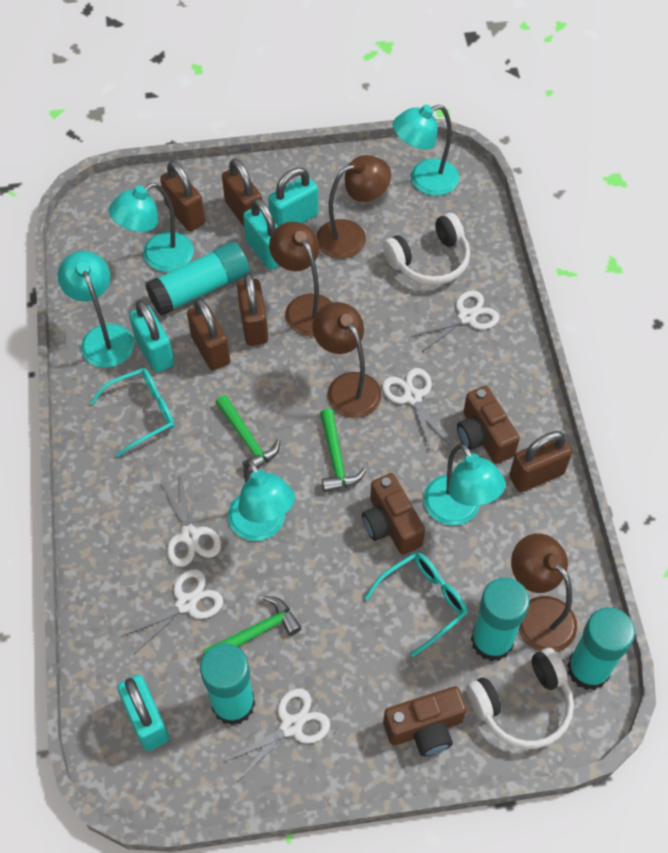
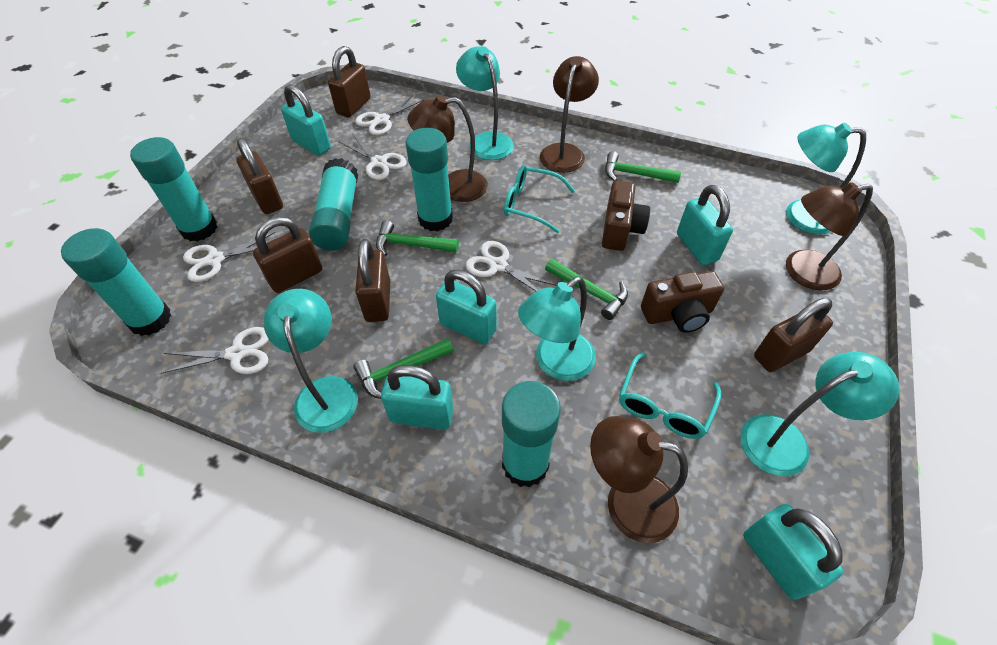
brown camera: 3 -> 2
green hammer: 3 -> 4
turquoise glue stick: 4 -> 5
turquoise padlock: 4 -> 5
white headphones: 2 -> 0

